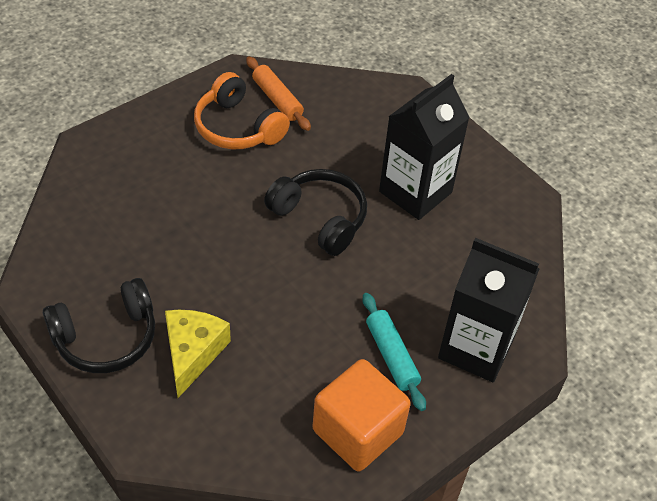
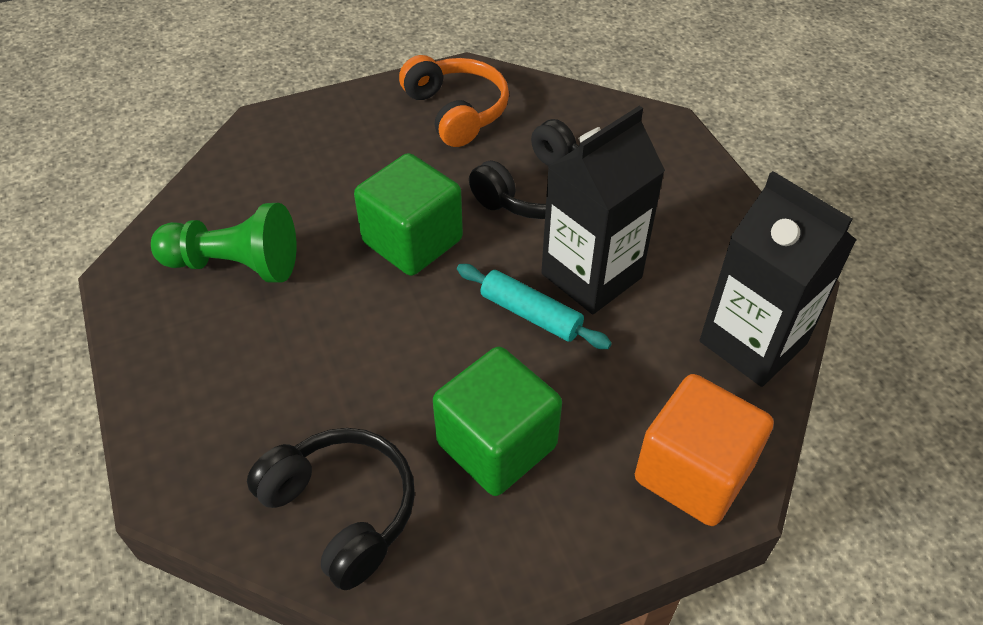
green cube: 0 -> 2
green pawn: 0 -> 1
orange rolling pin: 1 -> 0
yellow cheese: 1 -> 0

